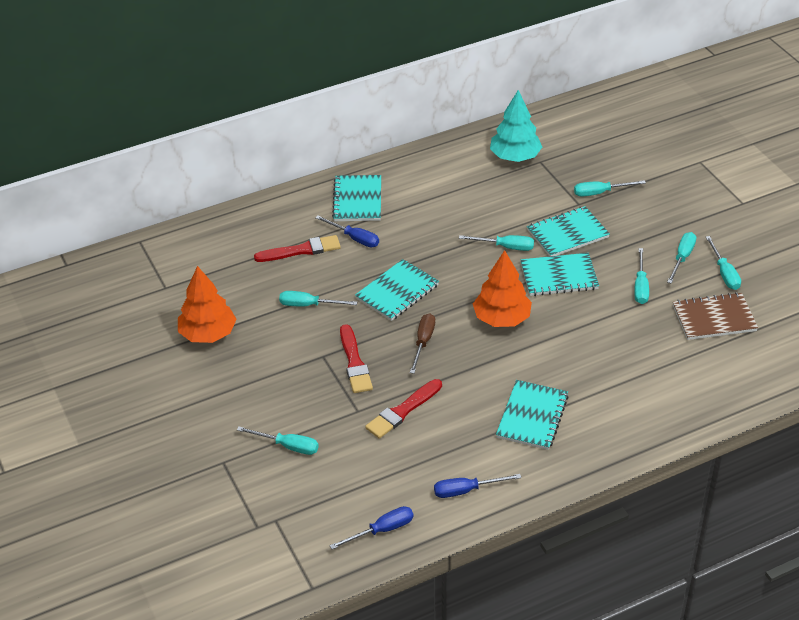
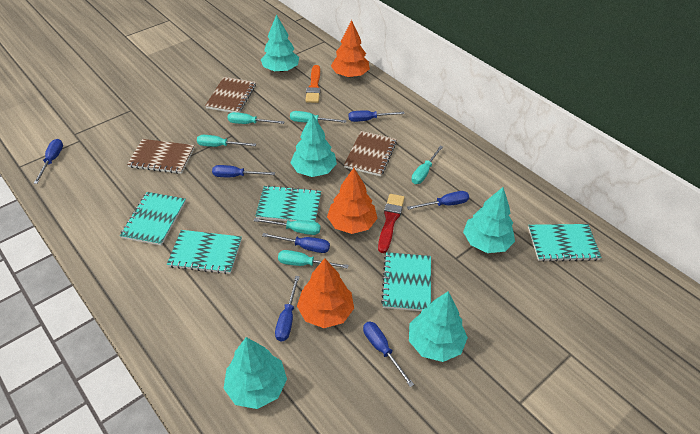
blue screwdriver: 3 -> 7
brown notebook: 1 -> 3
brown screwdriver: 1 -> 0
orange brush: 0 -> 1
orange tree: 2 -> 3
red brush: 3 -> 1
turquoise screwdriver: 7 -> 6
turquoise tree: 1 -> 5

